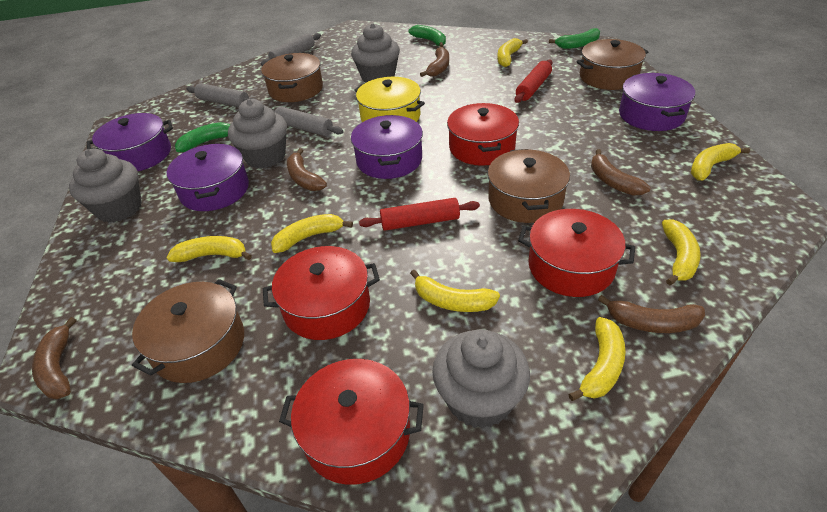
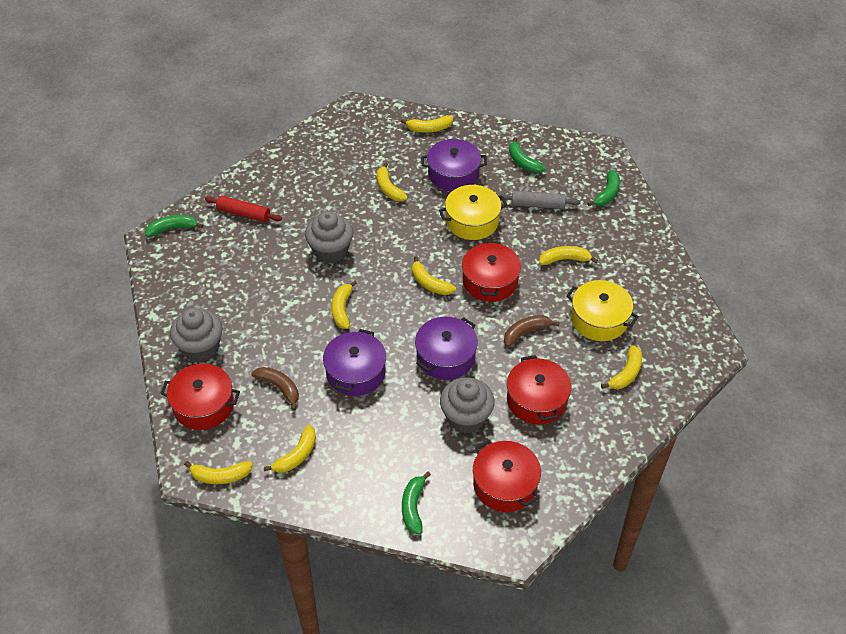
brown banana: 5 -> 2
brown pot: 4 -> 0
green banana: 3 -> 4
grey cupcake: 4 -> 3
grey rolling pin: 3 -> 1
purple pot: 4 -> 3
red rolling pin: 2 -> 1
yellow banana: 7 -> 8
yellow pot: 1 -> 2

